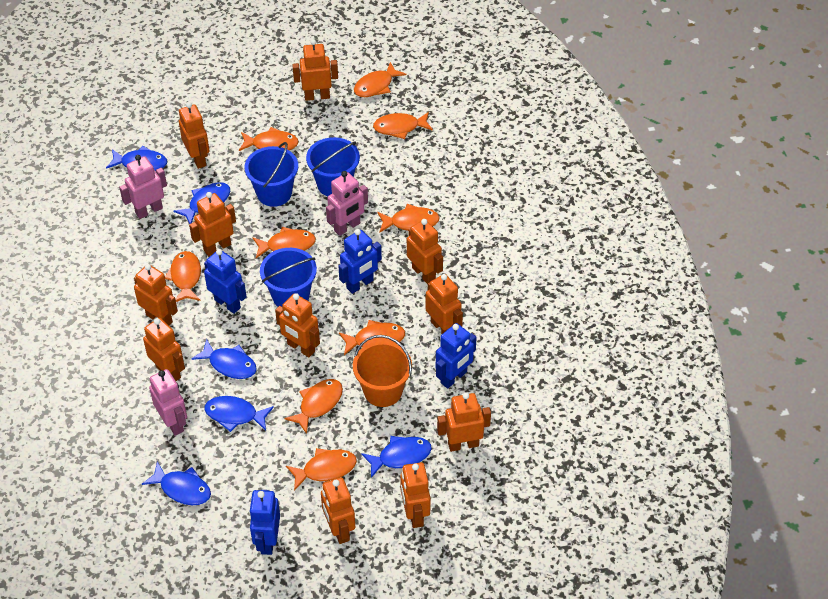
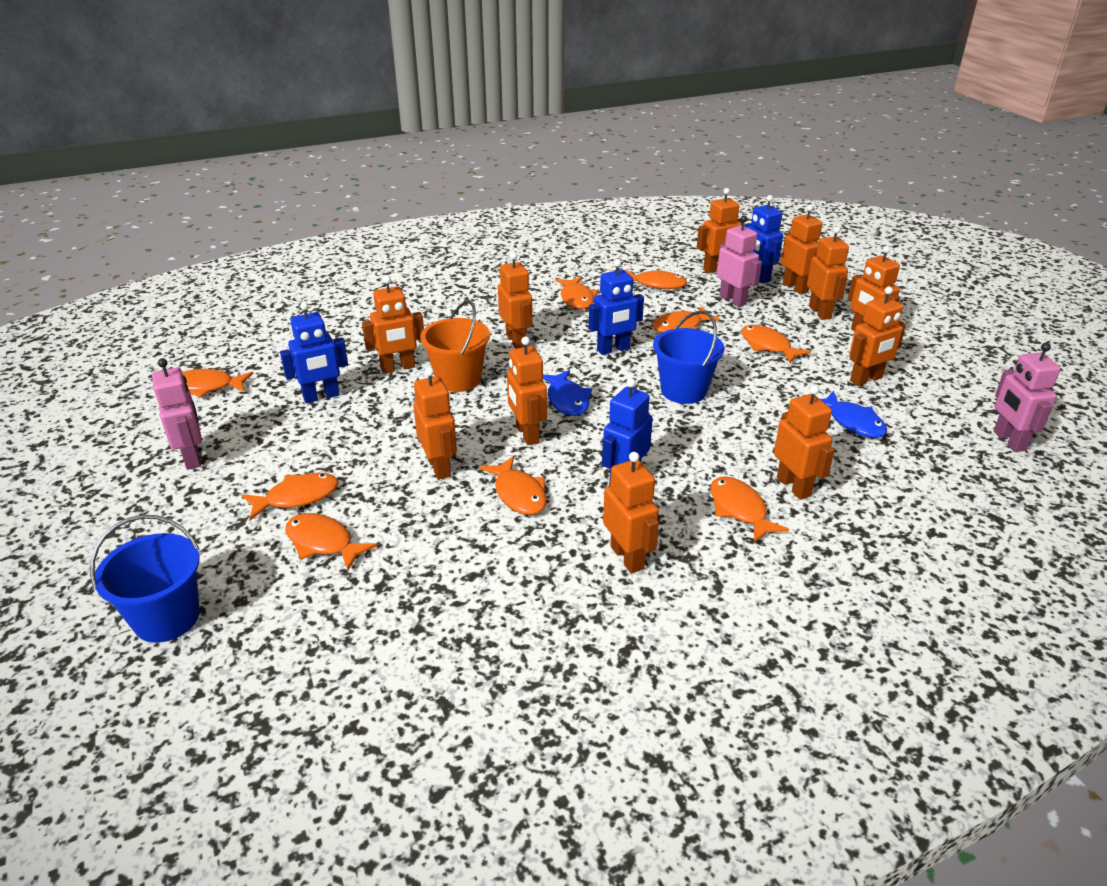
blue bucket: 3 -> 2
blue fish: 6 -> 2

